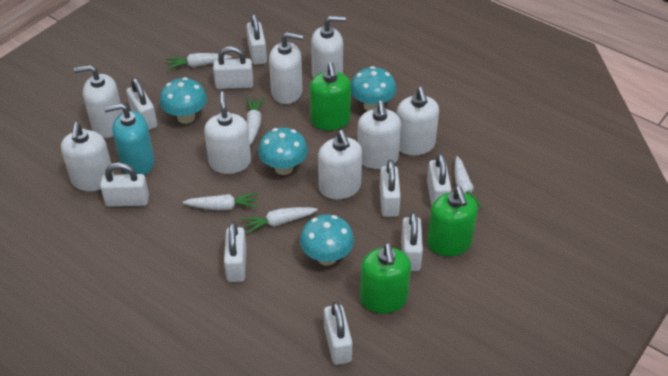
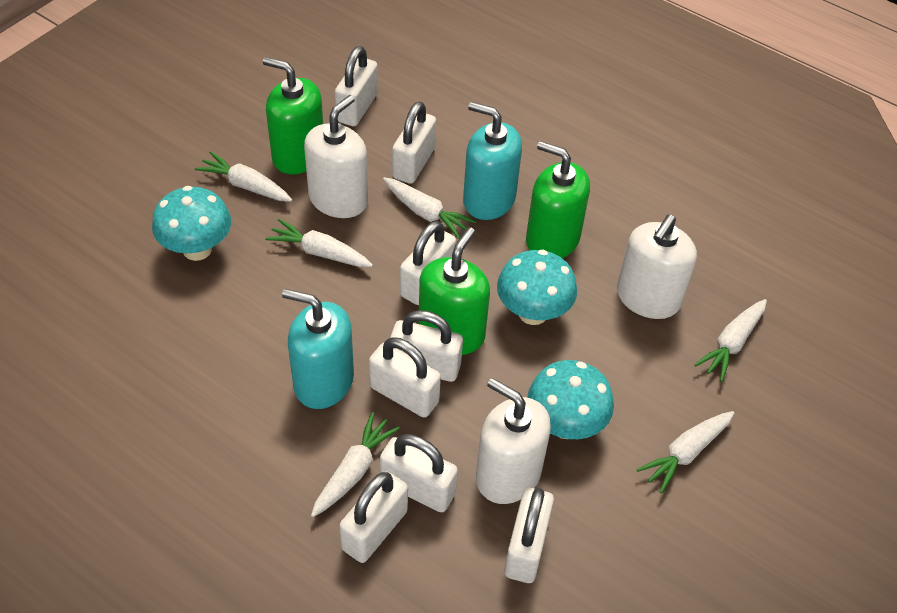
turquoise mushroom: 4 -> 3
turquoise soap dispenser: 1 -> 2
white carrot: 5 -> 6
white padlock: 9 -> 8
white soap dispenser: 8 -> 3

